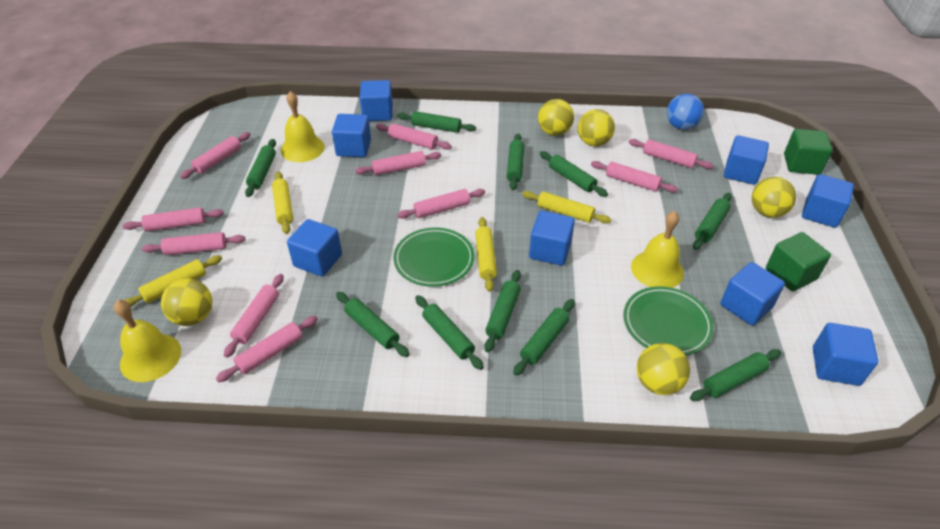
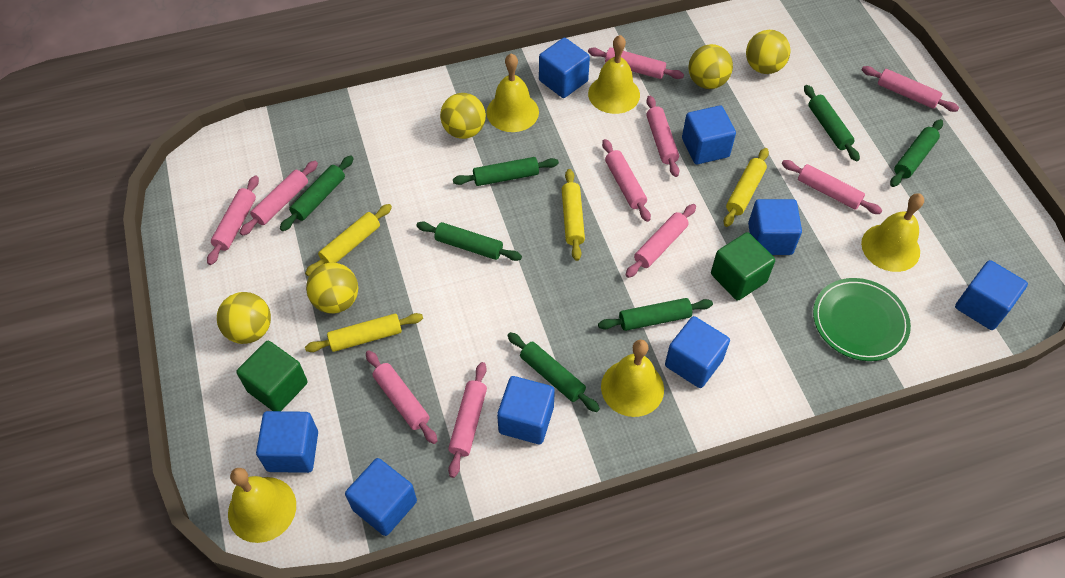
blue ball: 1 -> 0
green plate: 2 -> 1
green rolling pin: 10 -> 7
yellow bell: 3 -> 5

